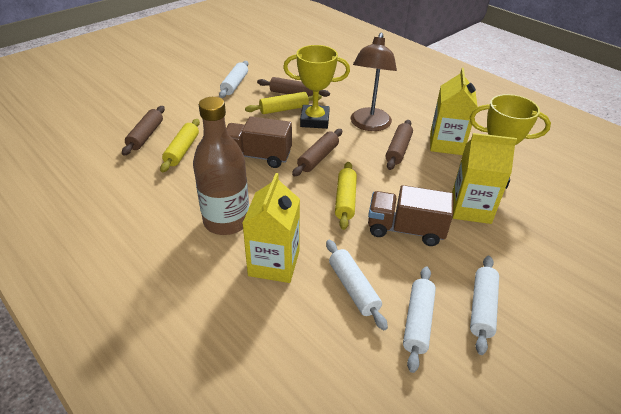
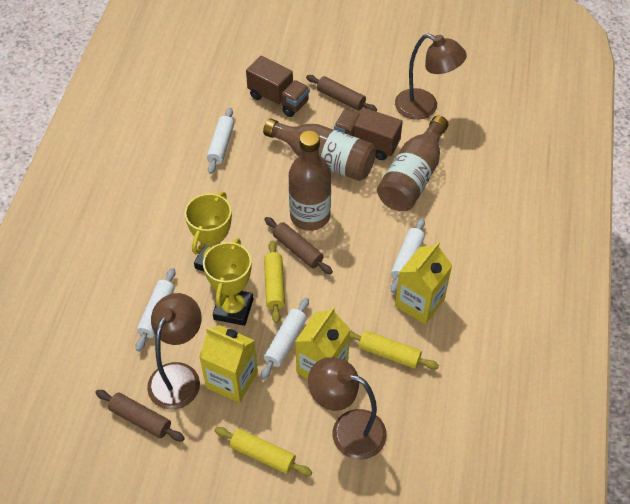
brown bottle: 1 -> 3
brown lamp: 1 -> 3
brown rolling pin: 4 -> 3

